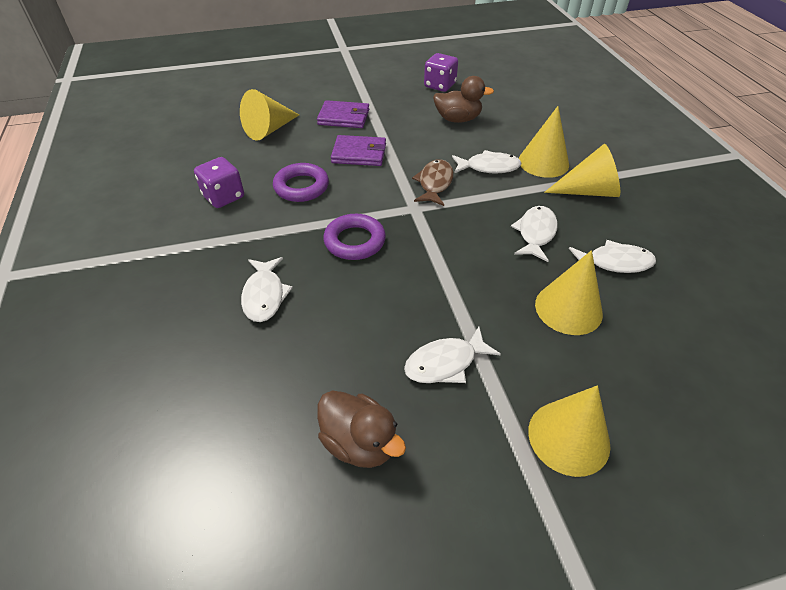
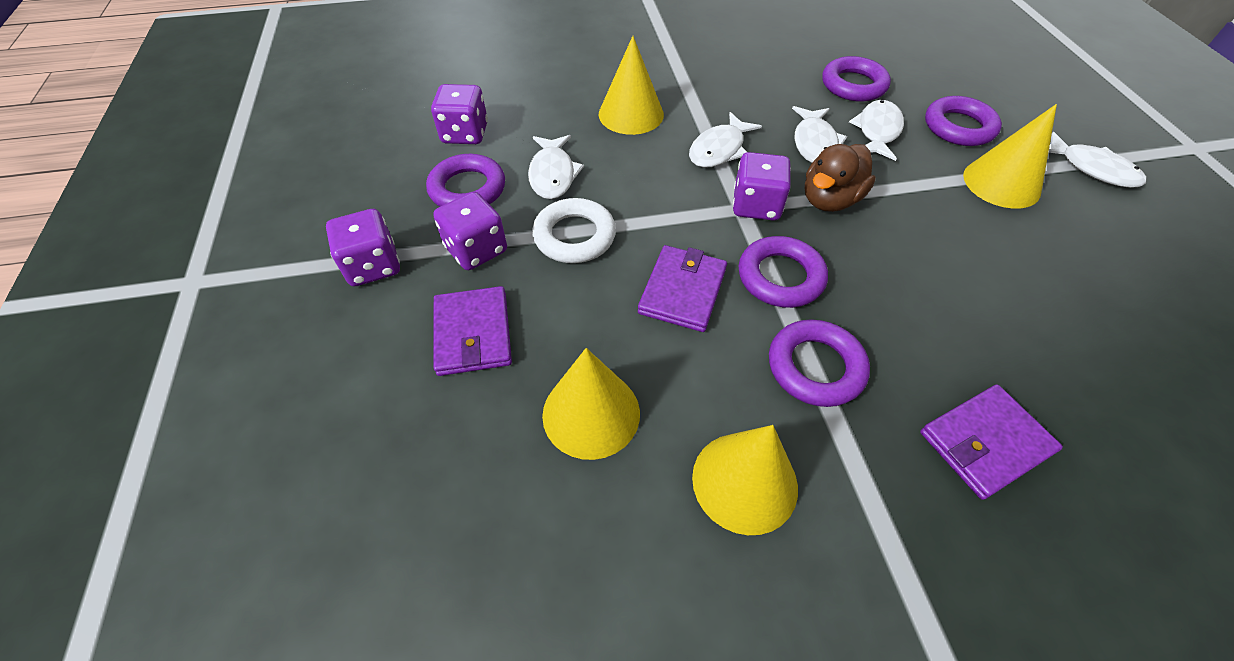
brown duck: 2 -> 1
brown fish: 1 -> 0
purple dice: 2 -> 4
purple ring: 2 -> 5
purple wallet: 2 -> 3
white ring: 0 -> 1
yellow cone: 5 -> 4

